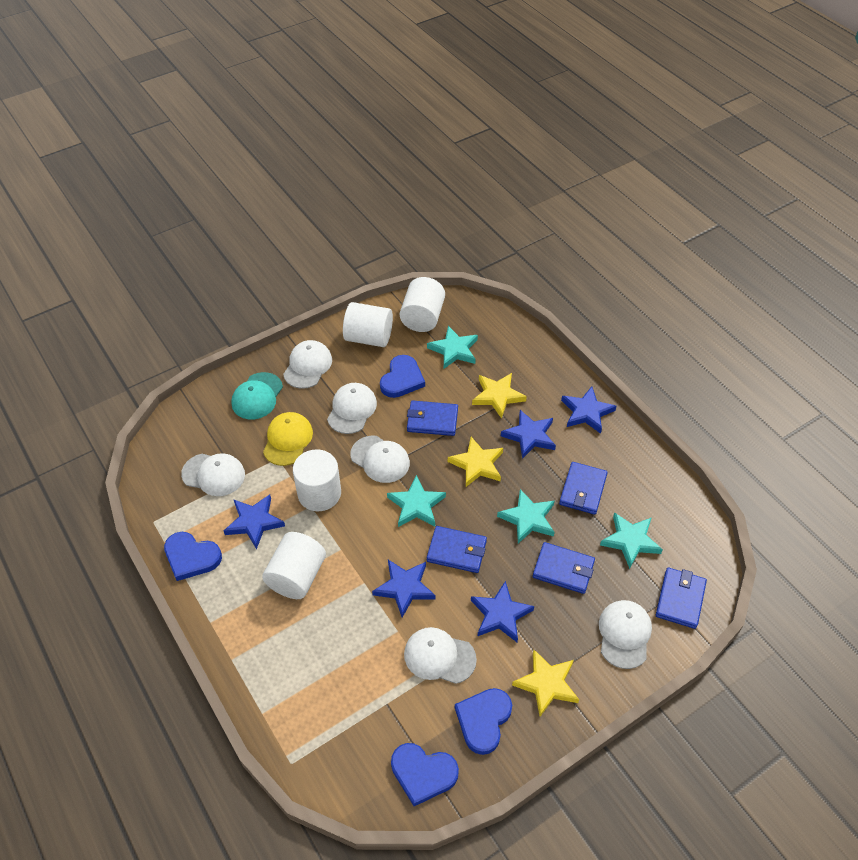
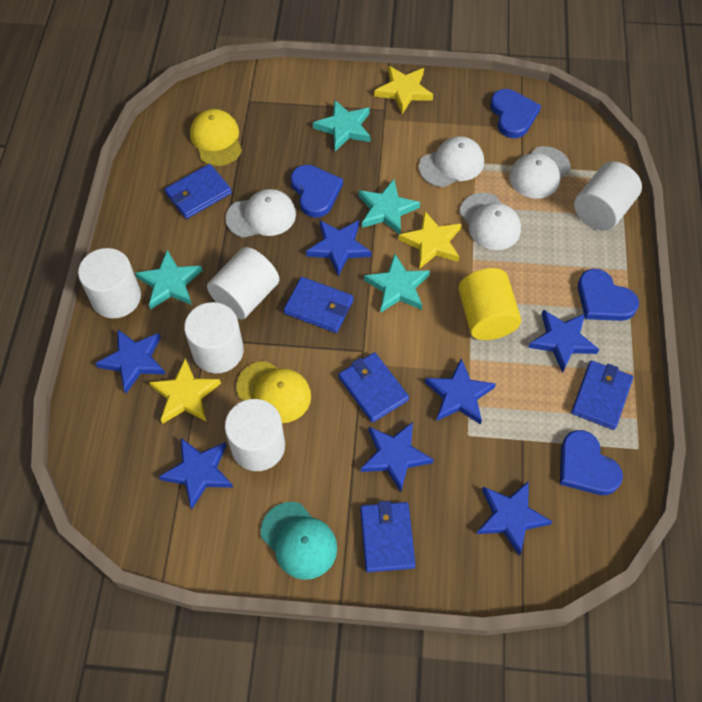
blue star: 5 -> 7
white cap: 6 -> 4
white cylinder: 4 -> 5
yellow cap: 1 -> 2
yellow cylinder: 0 -> 1

